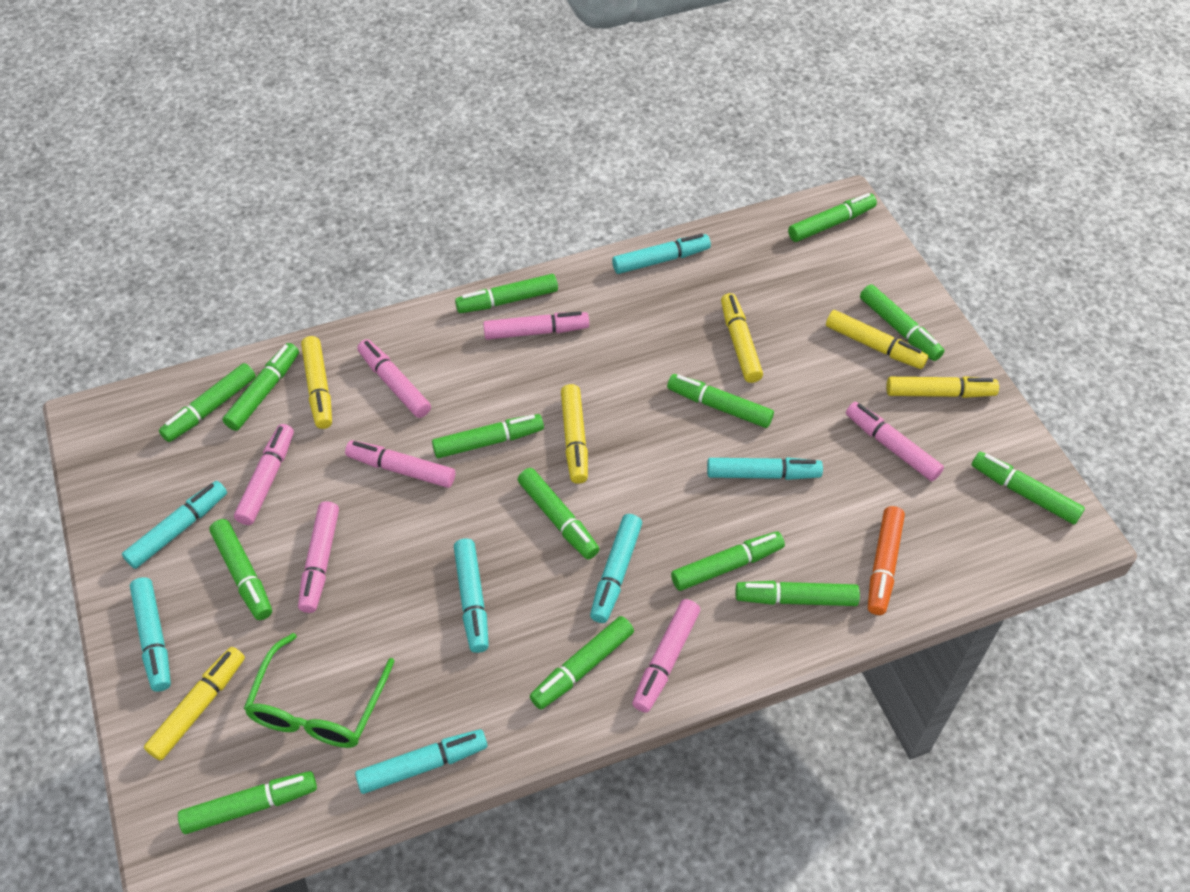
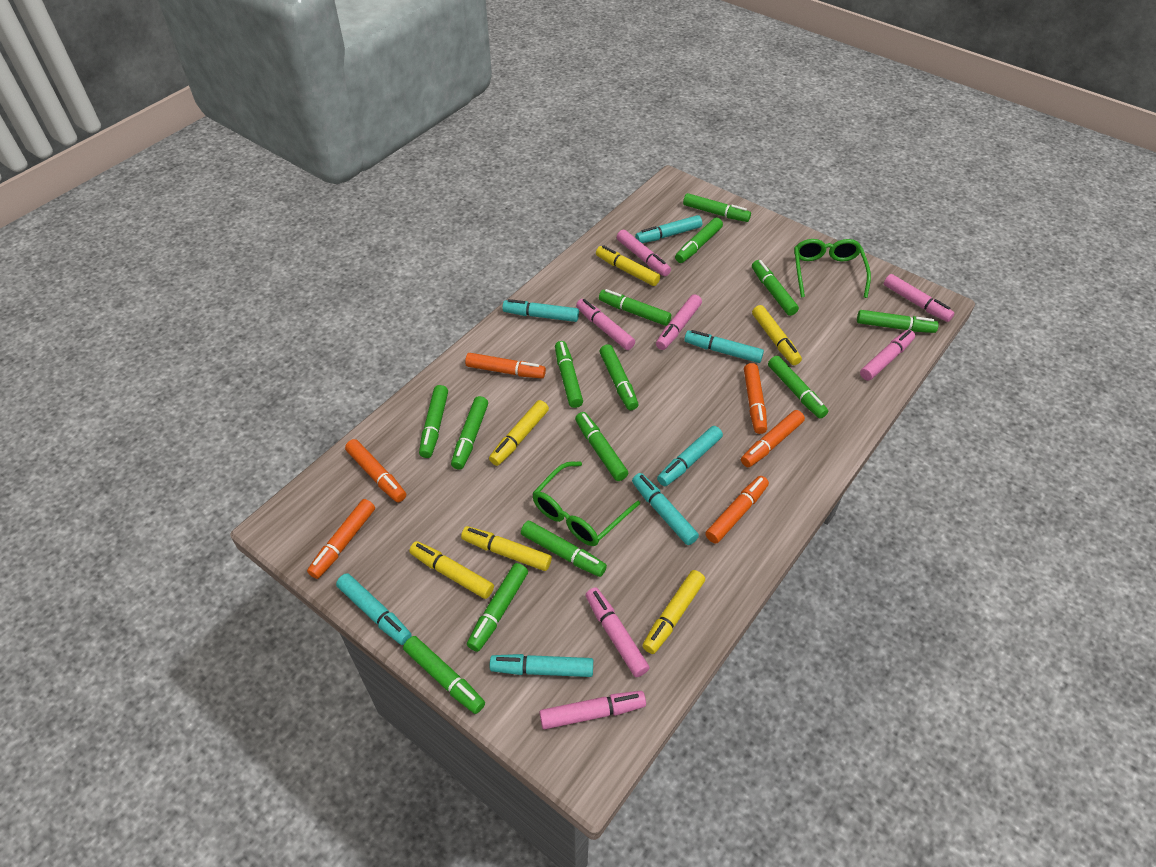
green glasses: 1 -> 2
orange marker: 1 -> 6

